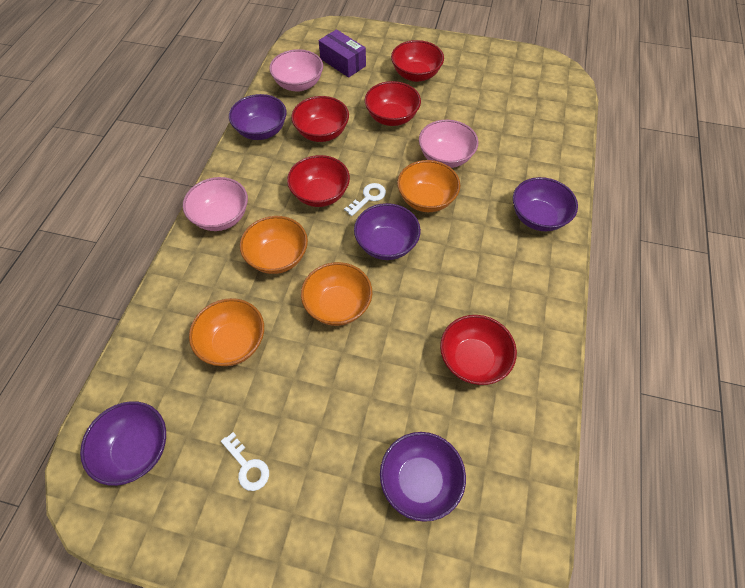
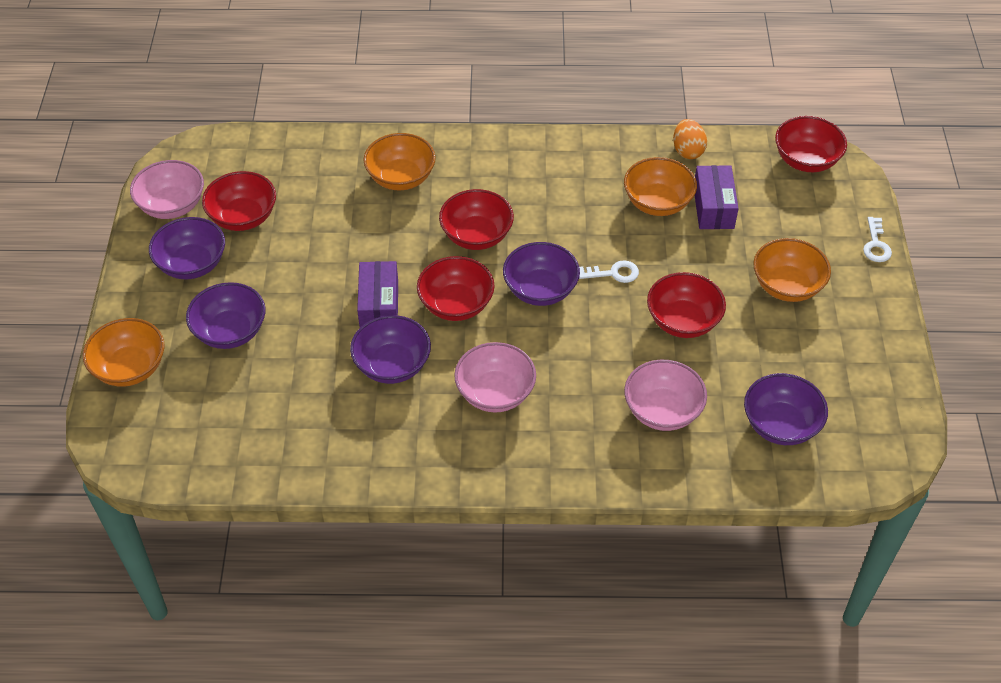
orange egg: 0 -> 1
purple box: 1 -> 2

